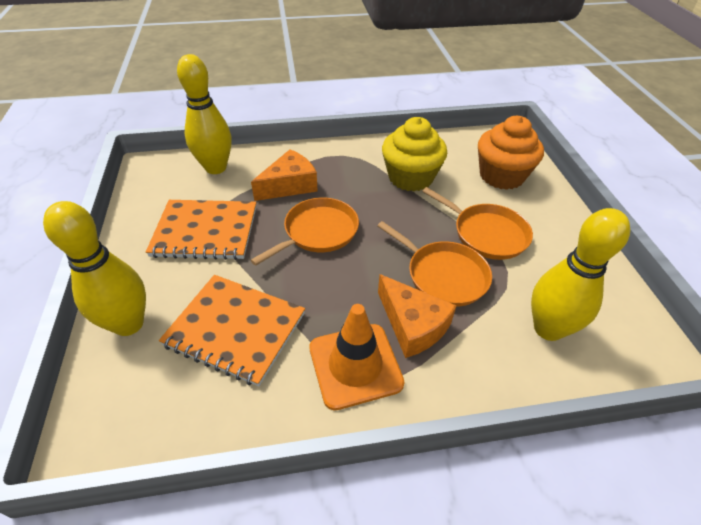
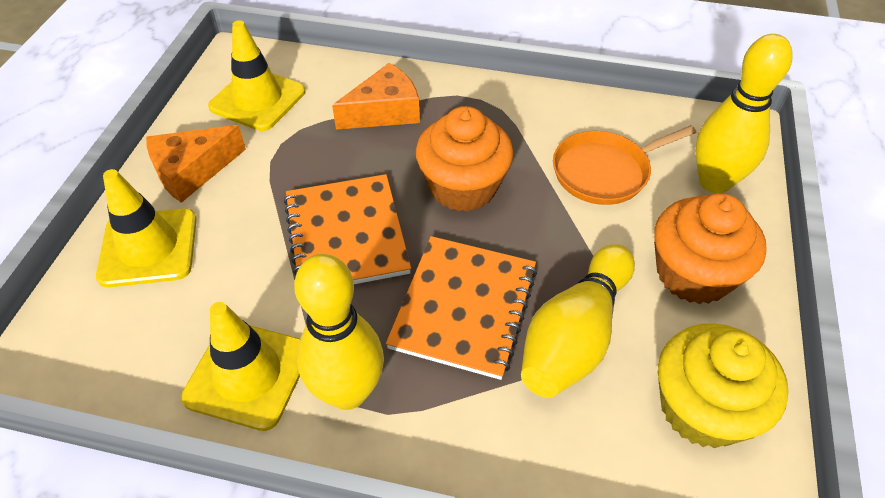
orange cupcake: 1 -> 2
orange pan: 3 -> 1
orange traffic cone: 1 -> 0
yellow traffic cone: 0 -> 3

